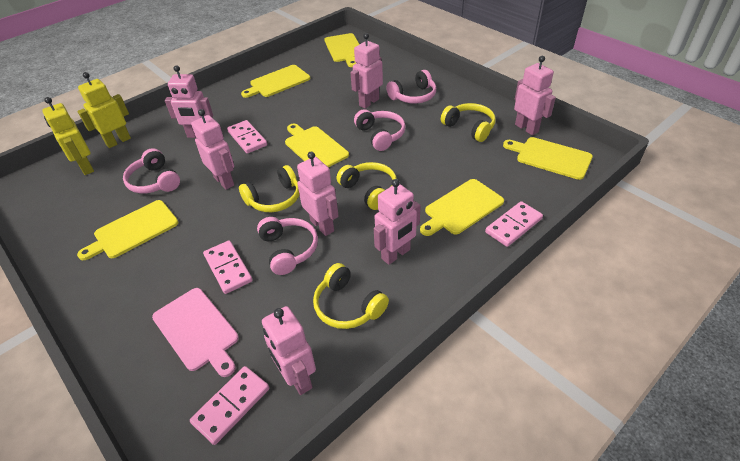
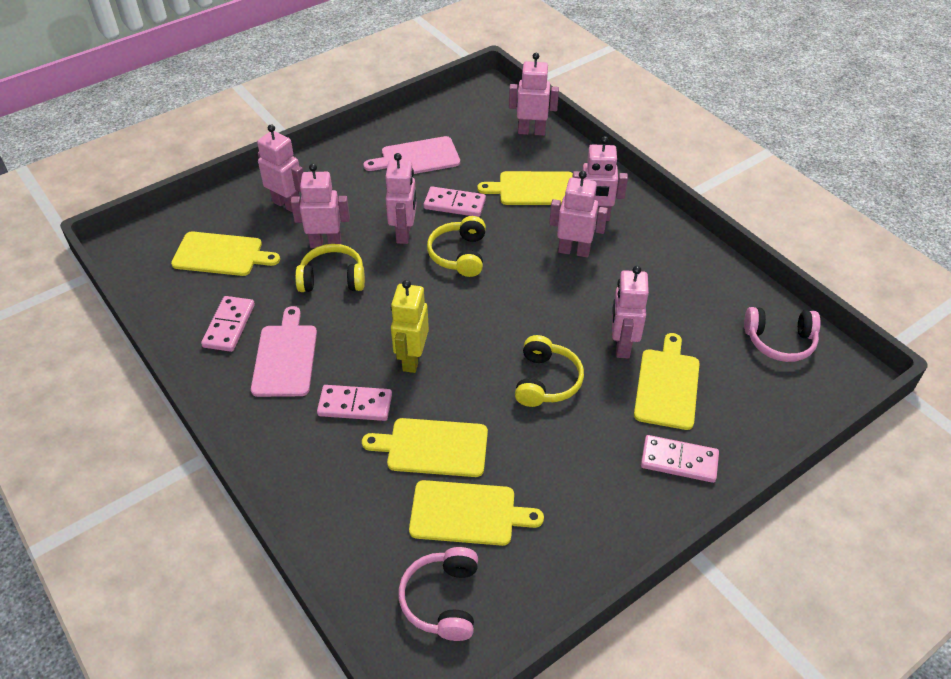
pink cutting board: 1 -> 2
pink headphones: 4 -> 2
yellow cutting board: 6 -> 5
yellow headphones: 4 -> 3
yellow robot: 2 -> 1

